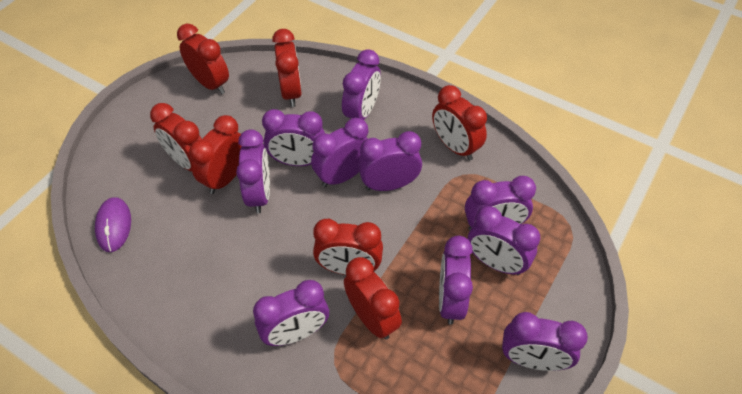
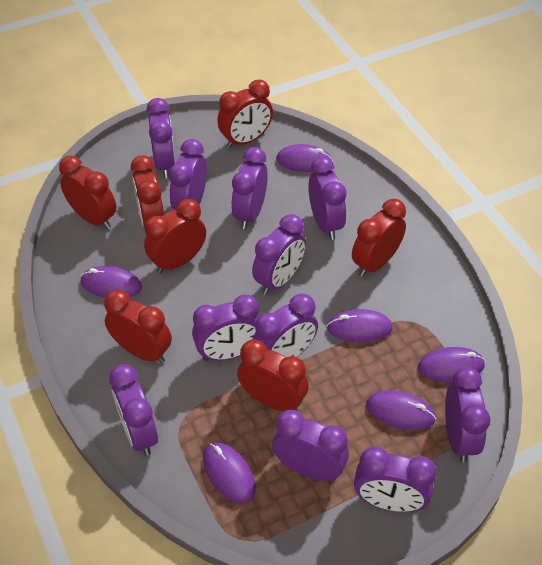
purple clock: 10 -> 11
purple mouse: 1 -> 6

